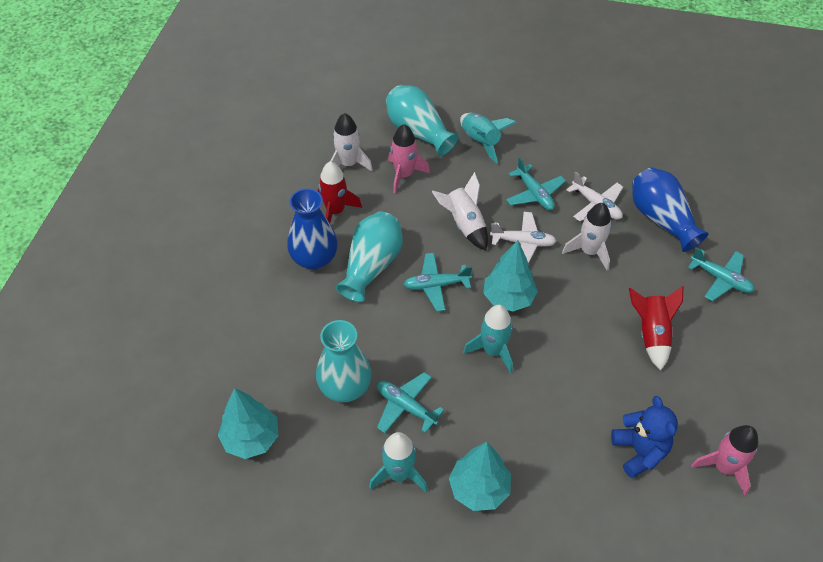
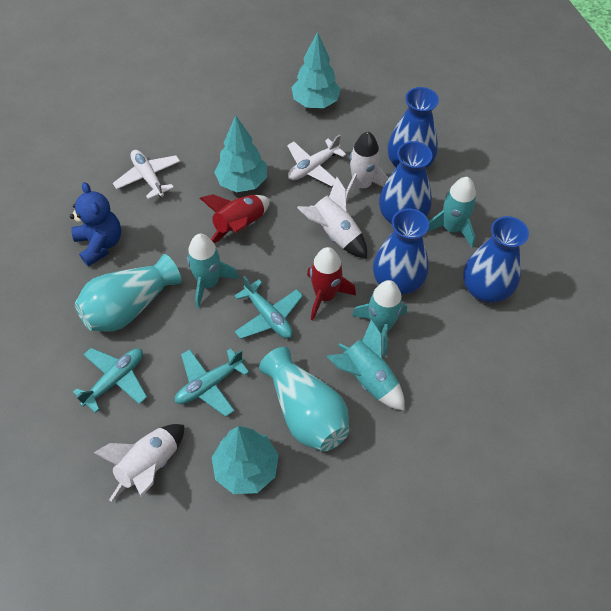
blue vase: 2 -> 4
pink rocket: 2 -> 0
turquoise plane: 4 -> 3
turquoise rocket: 3 -> 4
turquoise vase: 3 -> 2

